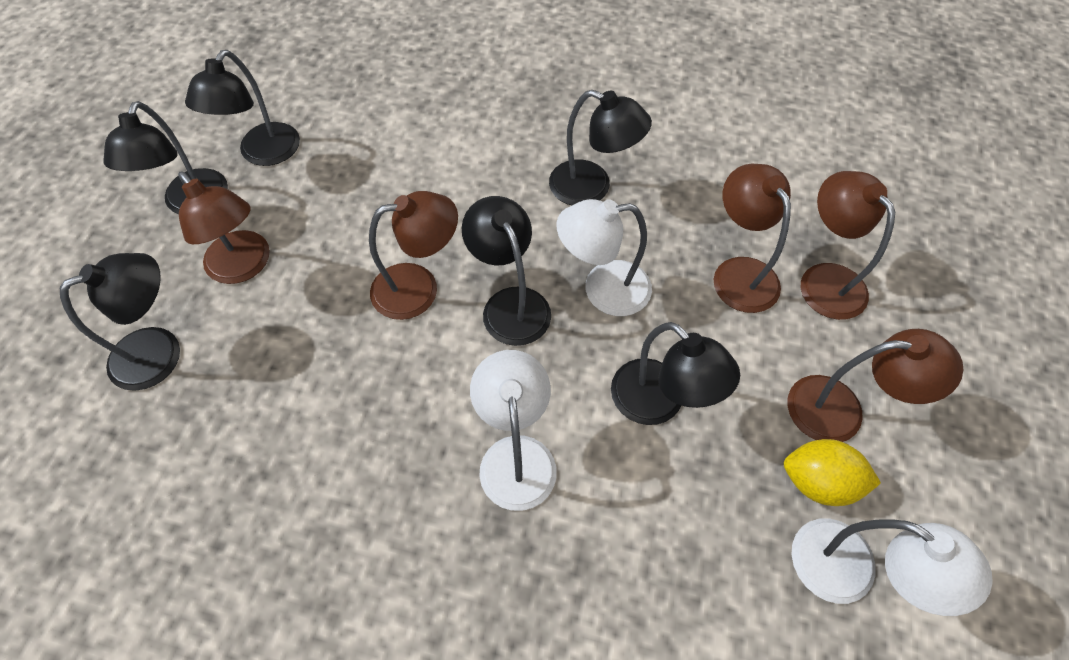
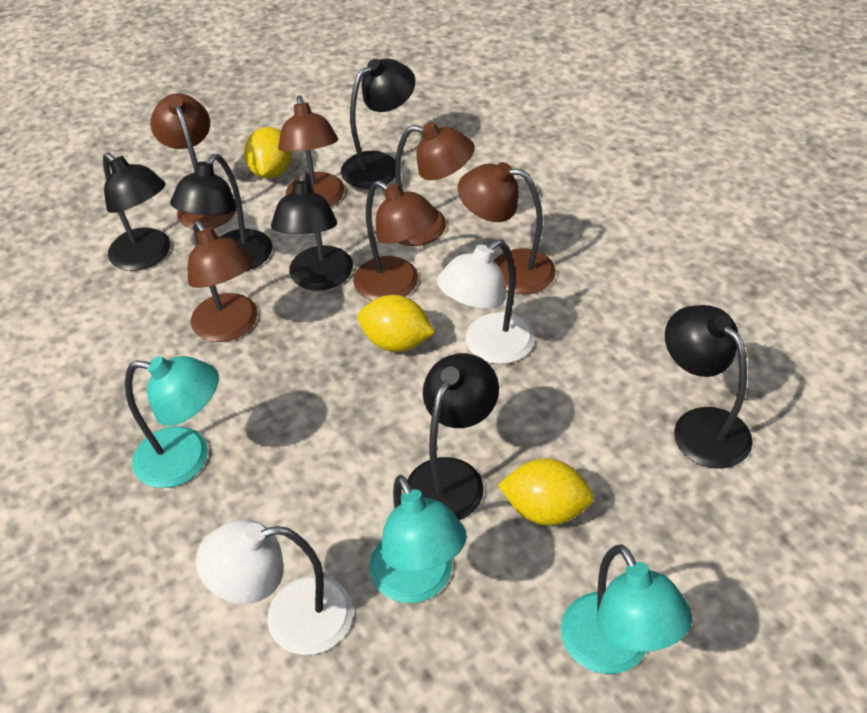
brown lamp: 5 -> 6
turquoise lamp: 0 -> 3
white lamp: 3 -> 2
yellow lemon: 1 -> 3

